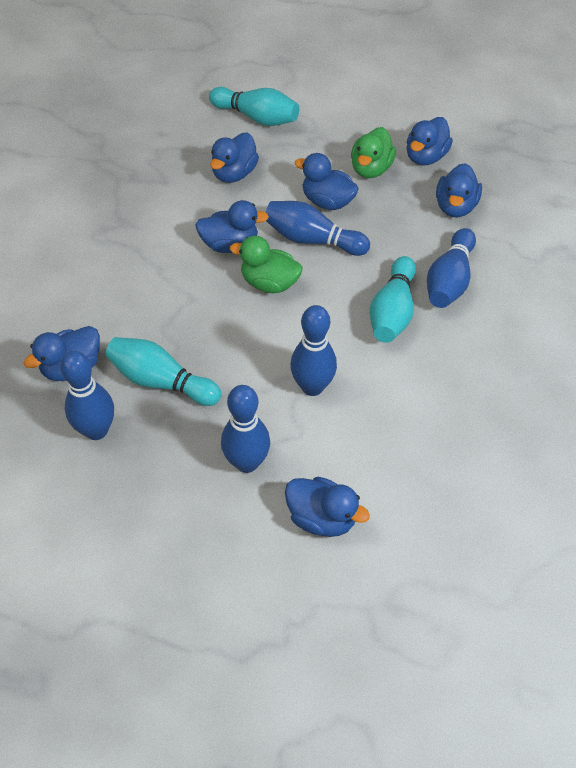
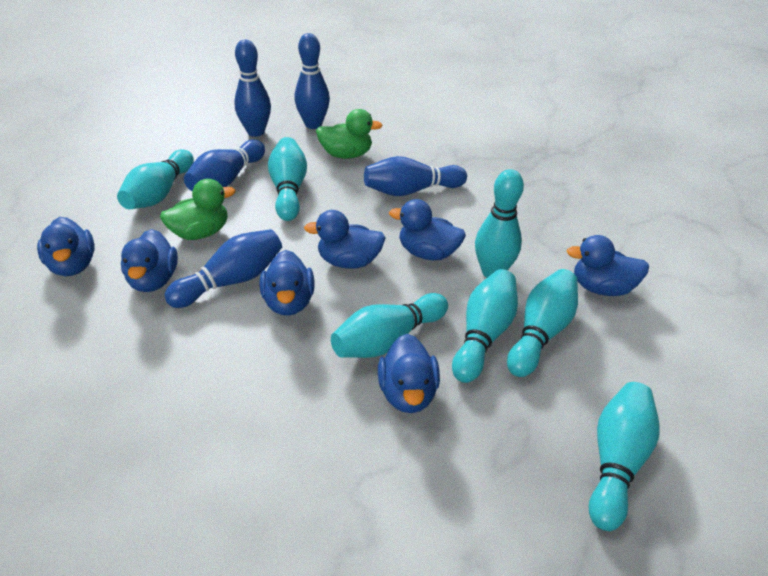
turquoise bowling pin: 3 -> 7

